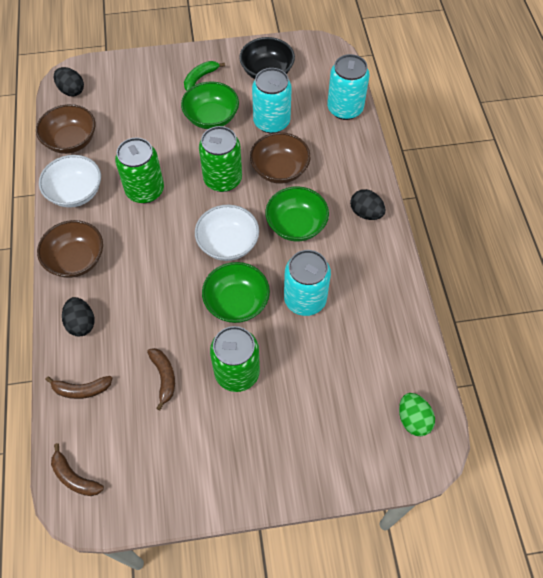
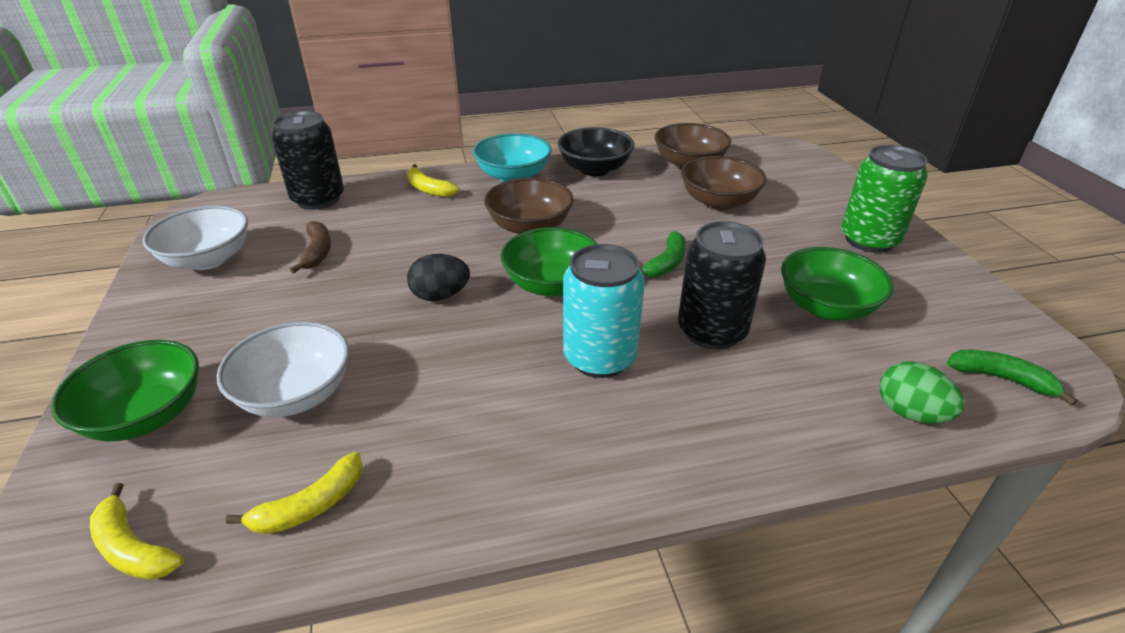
black can: 0 -> 2
black egg: 3 -> 1
brown banana: 3 -> 1
green banana: 1 -> 2
green can: 3 -> 1
turquoise bowl: 0 -> 1
turquoise can: 3 -> 1
yellow banana: 0 -> 3

